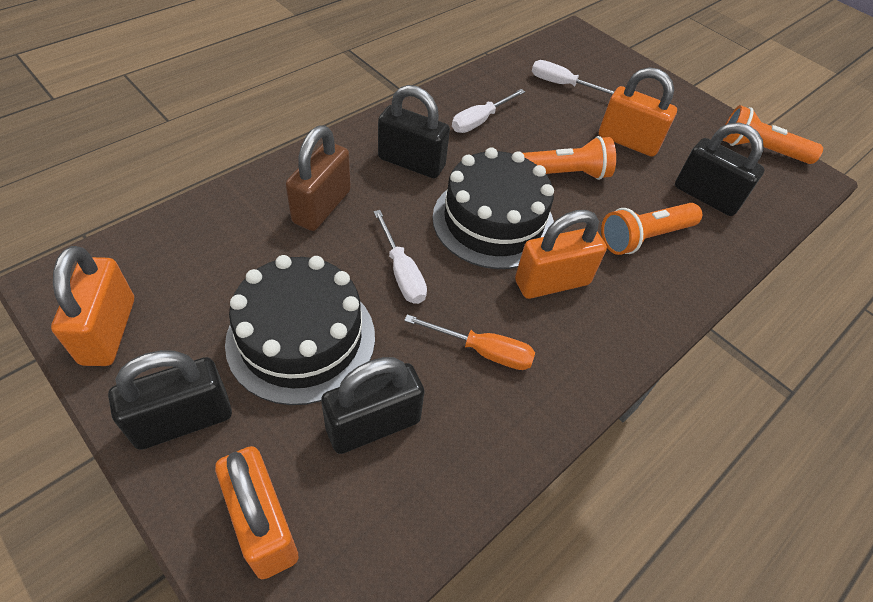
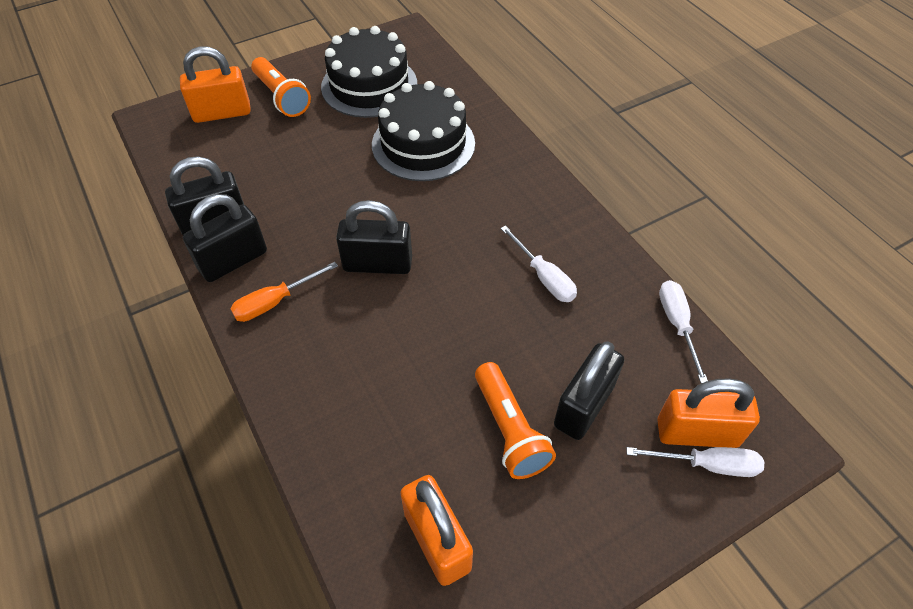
brown padlock: 1 -> 0
orange flashlight: 3 -> 2
orange padlock: 4 -> 3

